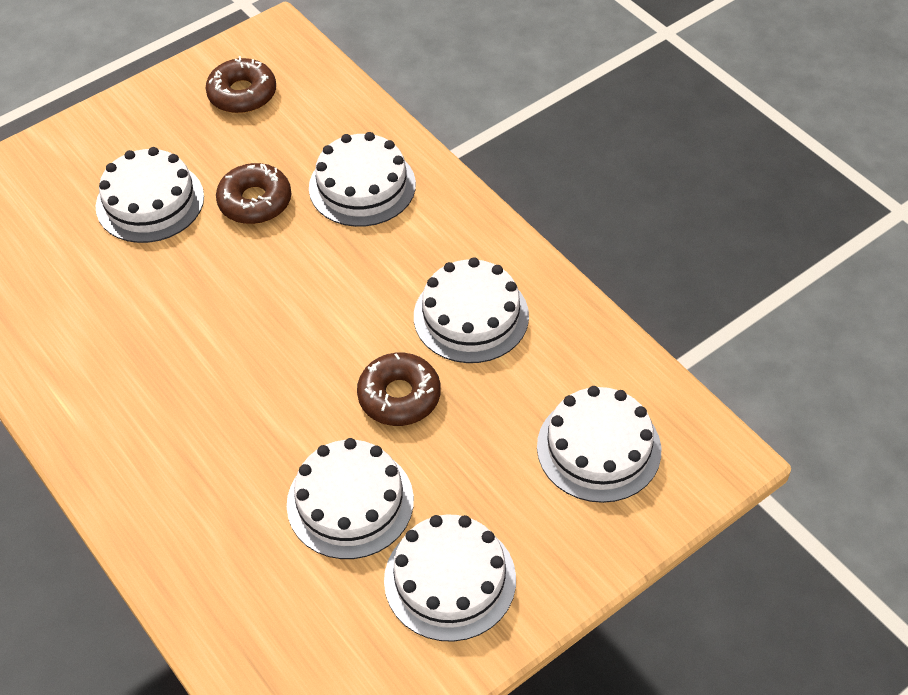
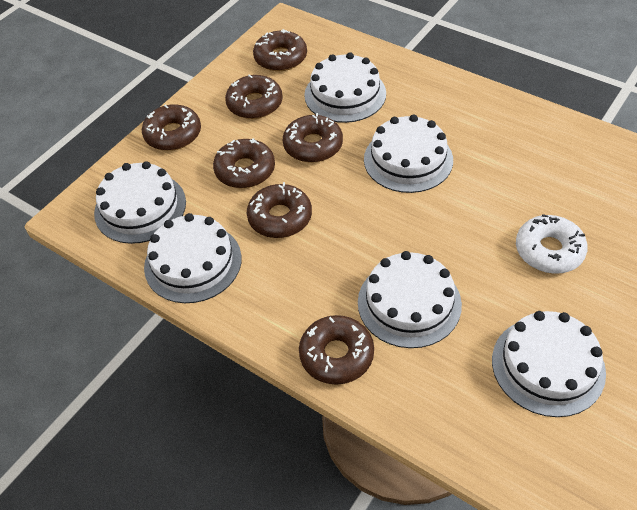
brown donut: 3 -> 7
white donut: 0 -> 1

